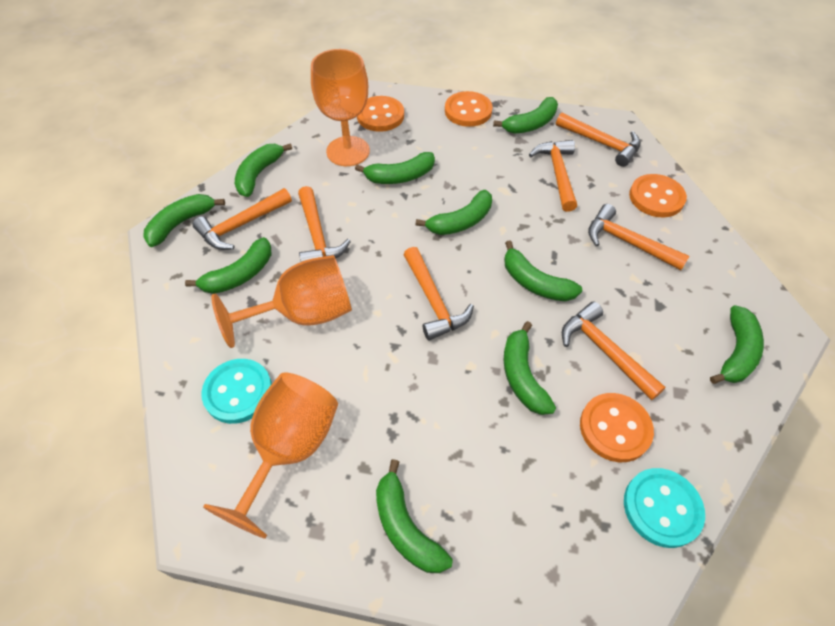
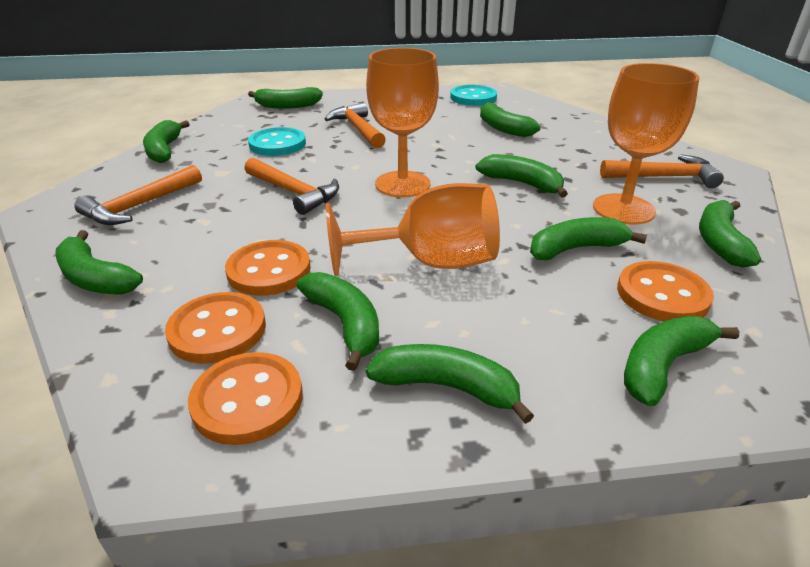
orange hammer: 7 -> 4

